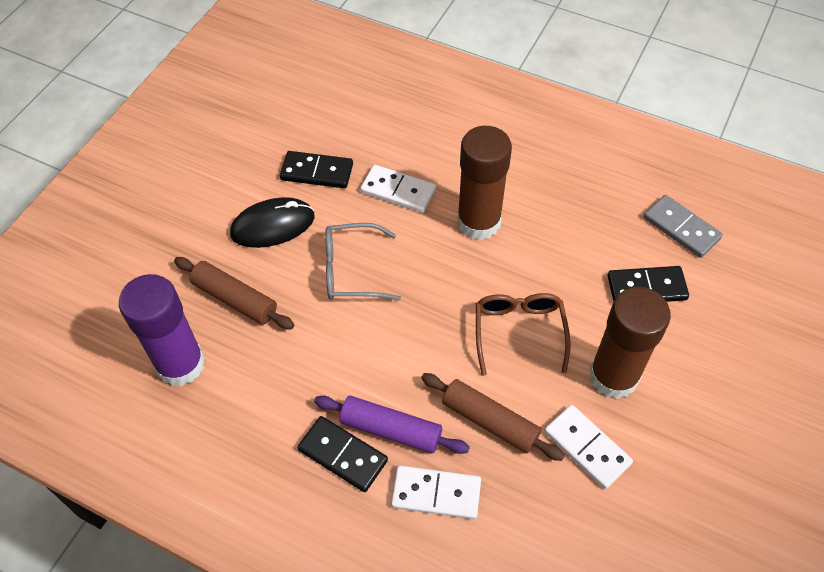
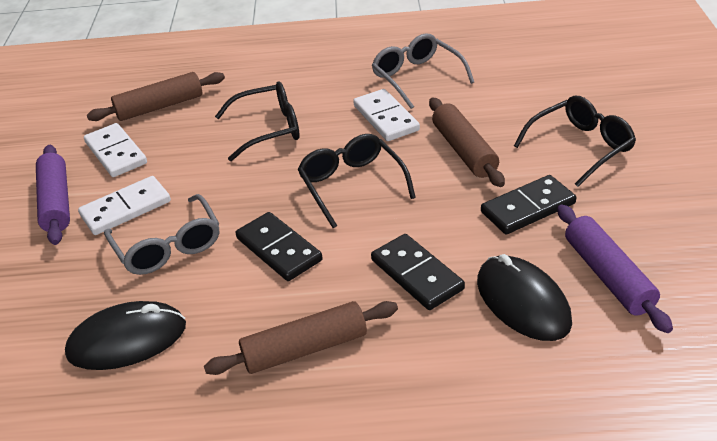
black glasses: 0 -> 3
black mouse: 1 -> 2
brown glasses: 1 -> 0
brown glue stick: 2 -> 0
brown rolling pin: 2 -> 3
grey domino: 1 -> 0
grey glasses: 1 -> 2
purple glue stick: 1 -> 0
purple rolling pin: 1 -> 2

